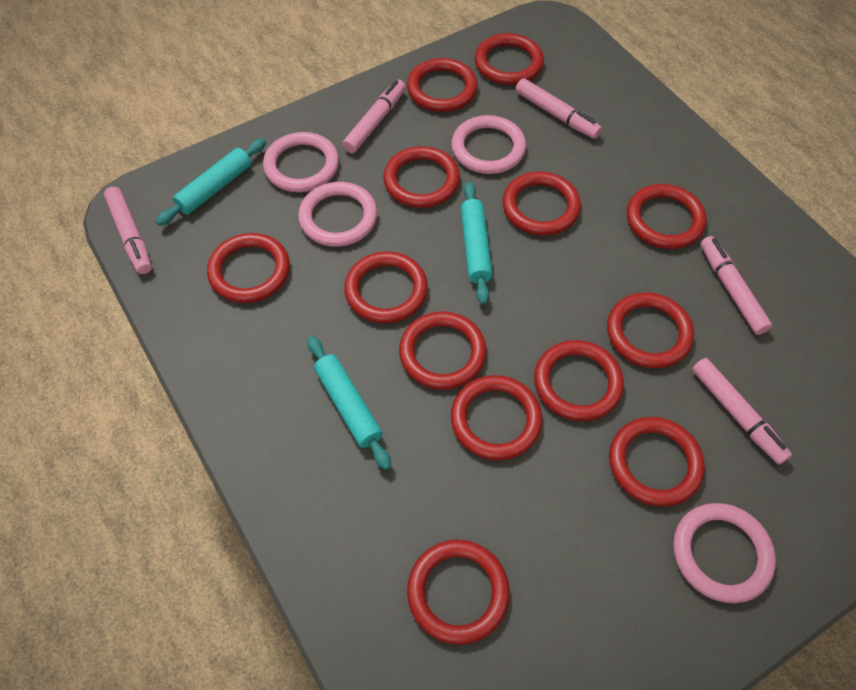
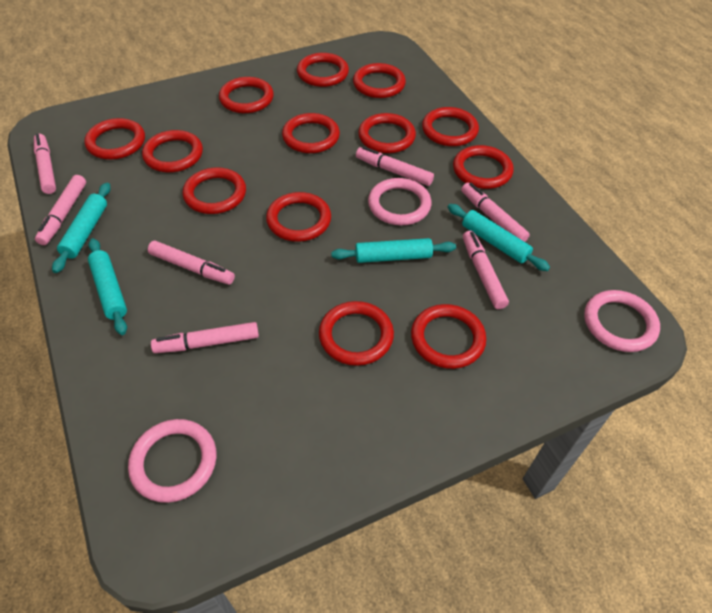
pink marker: 5 -> 7
pink ring: 4 -> 3
turquoise rolling pin: 3 -> 4

